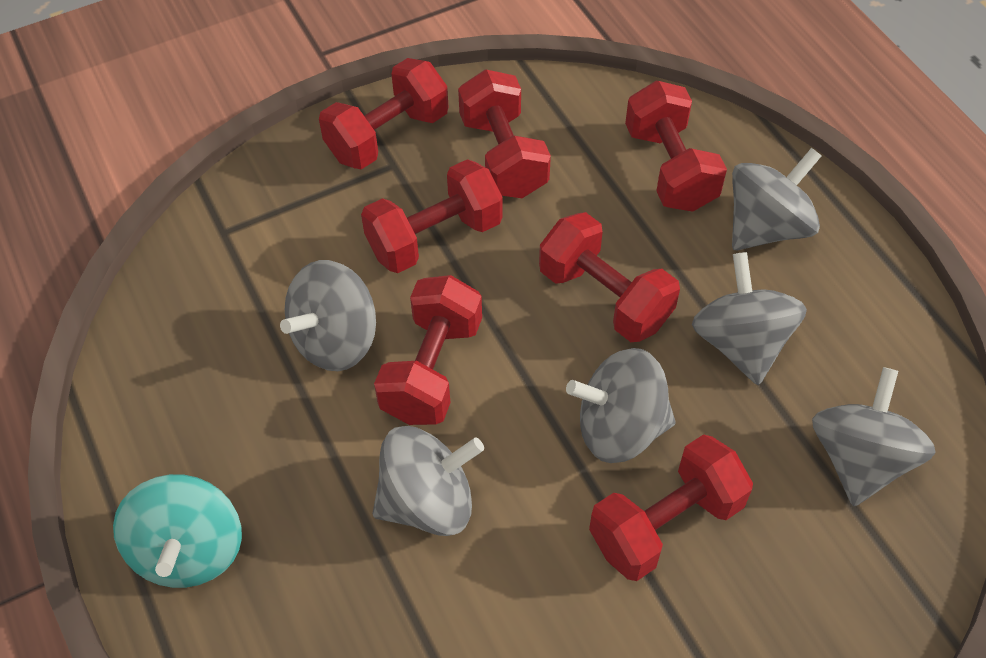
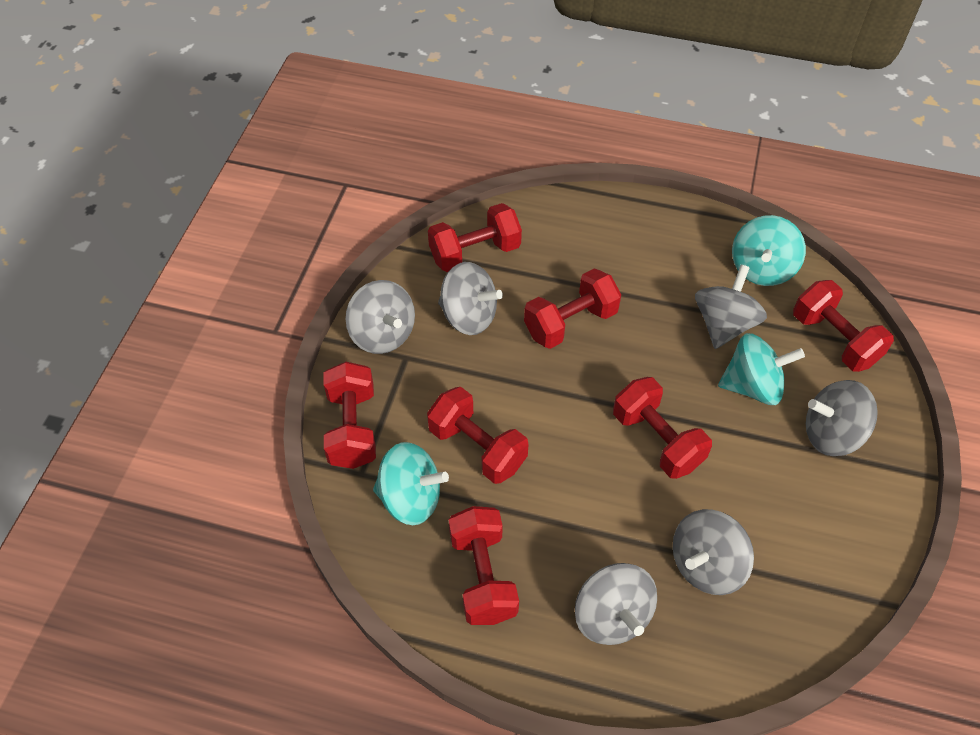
turquoise spinning top: 1 -> 3

